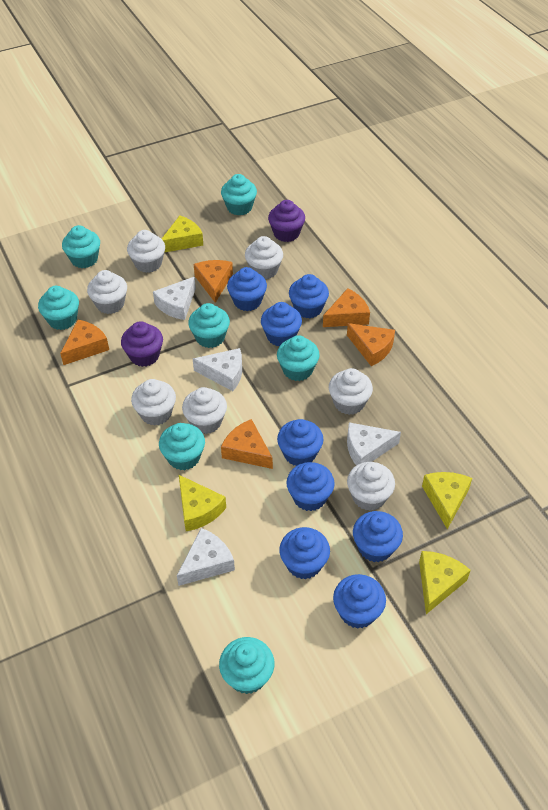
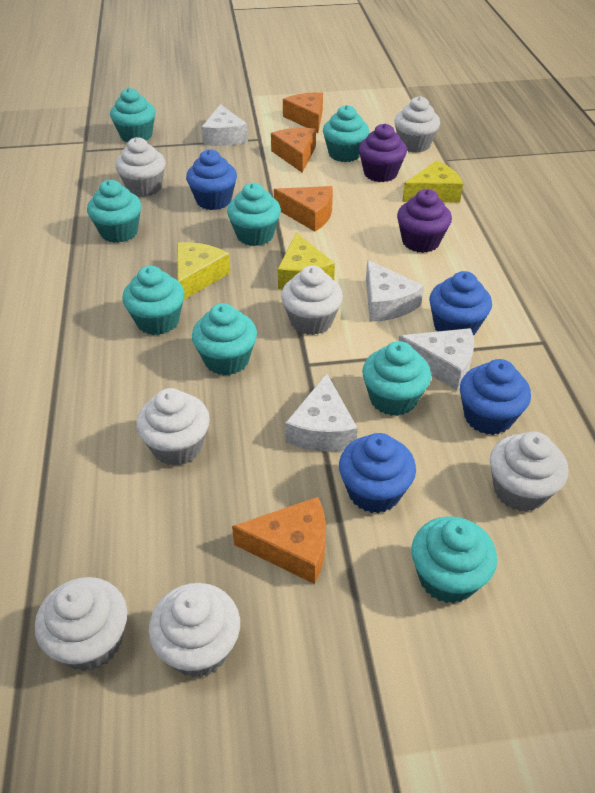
blue cupcake: 8 -> 4
orange cheese: 5 -> 4
turquoise cupcake: 7 -> 8
yellow cheese: 4 -> 3

